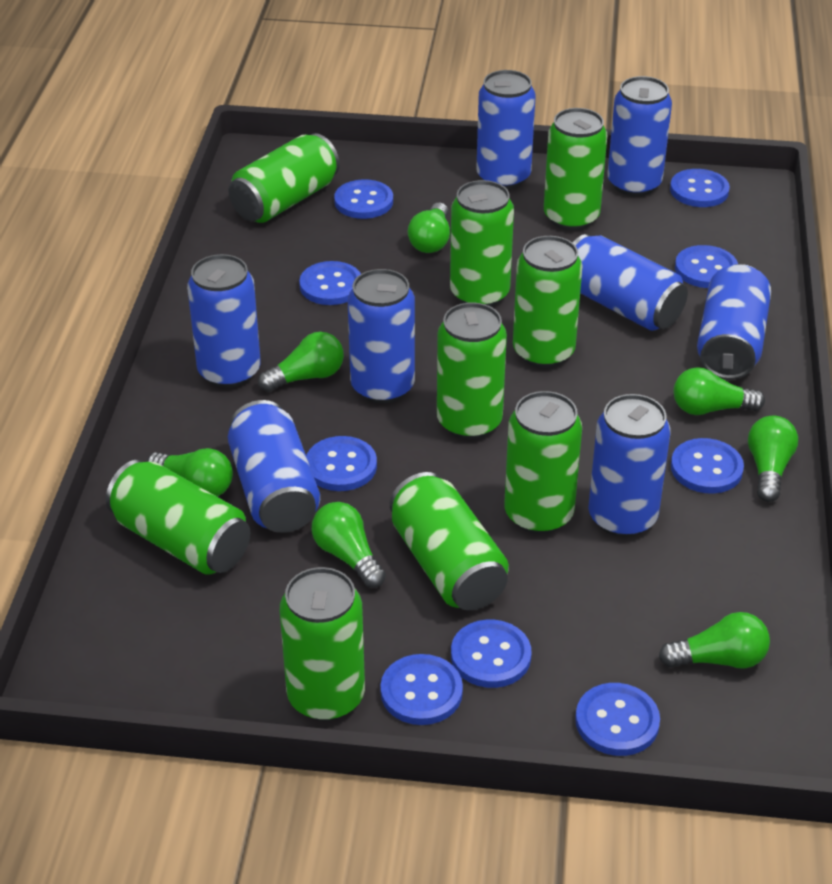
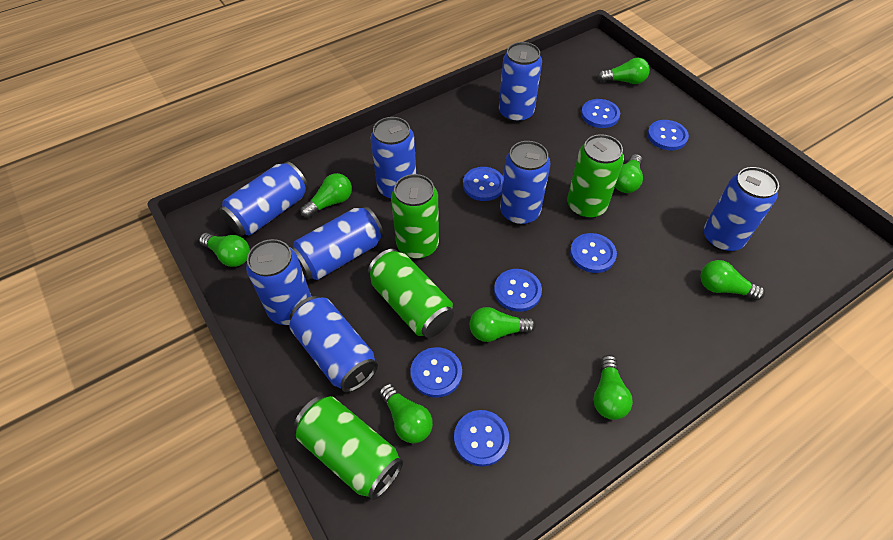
blue button: 9 -> 7
green can: 9 -> 4
green light bulb: 7 -> 8

